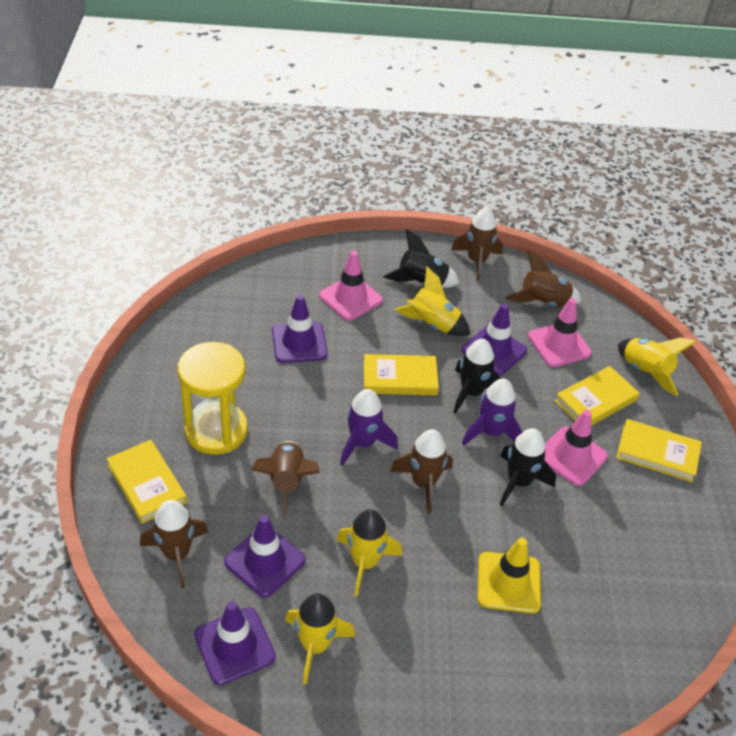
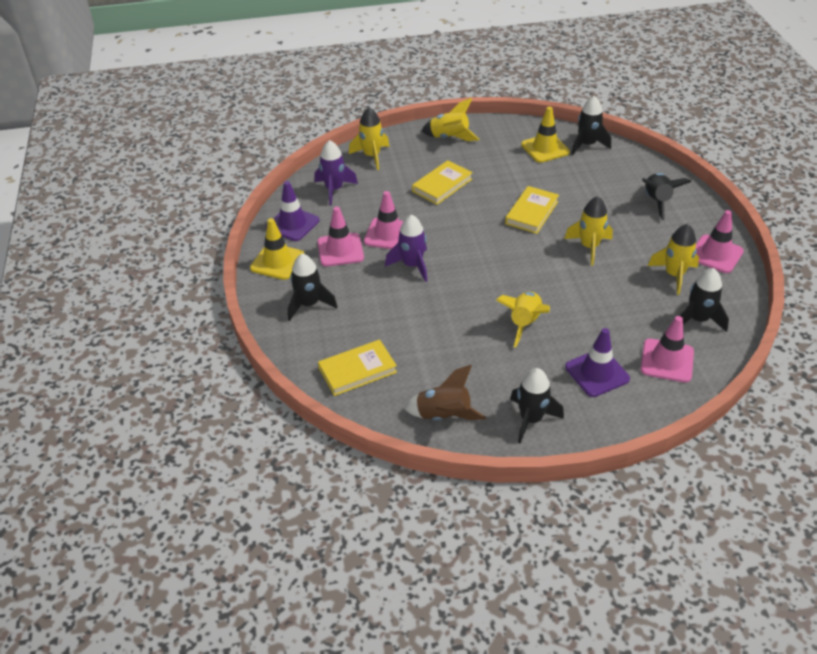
black rocket: 3 -> 5
brown rocket: 5 -> 1
pink traffic cone: 3 -> 4
purple traffic cone: 4 -> 2
yellow book: 4 -> 3
yellow hourglass: 1 -> 0
yellow rocket: 4 -> 5
yellow traffic cone: 1 -> 2

